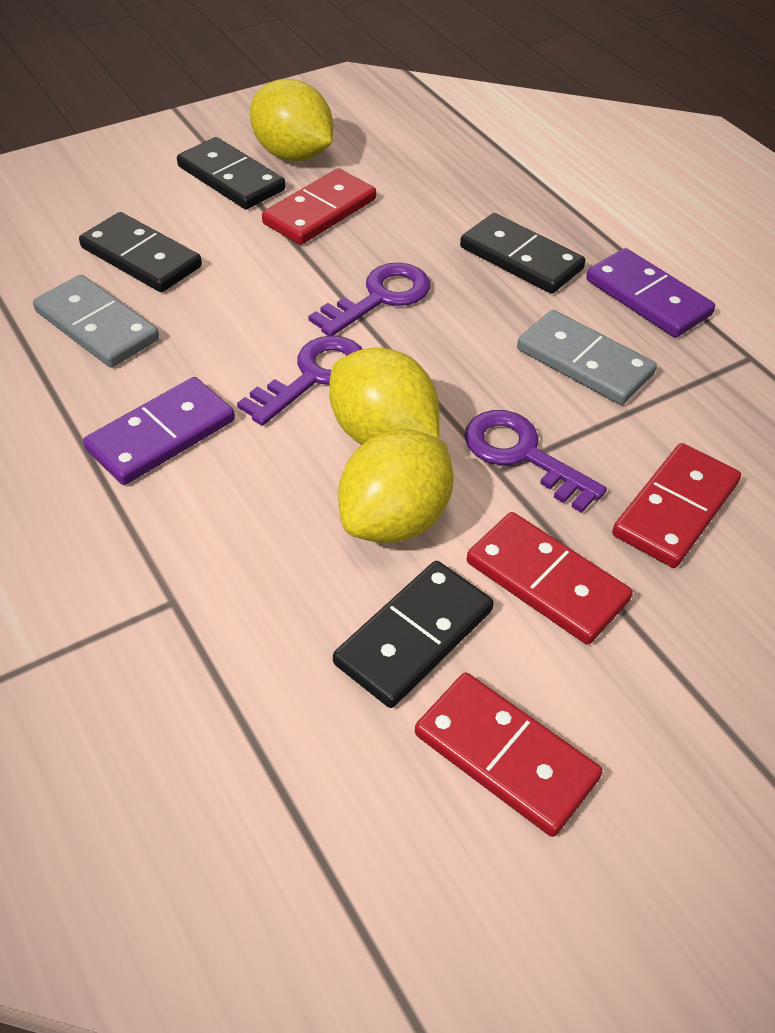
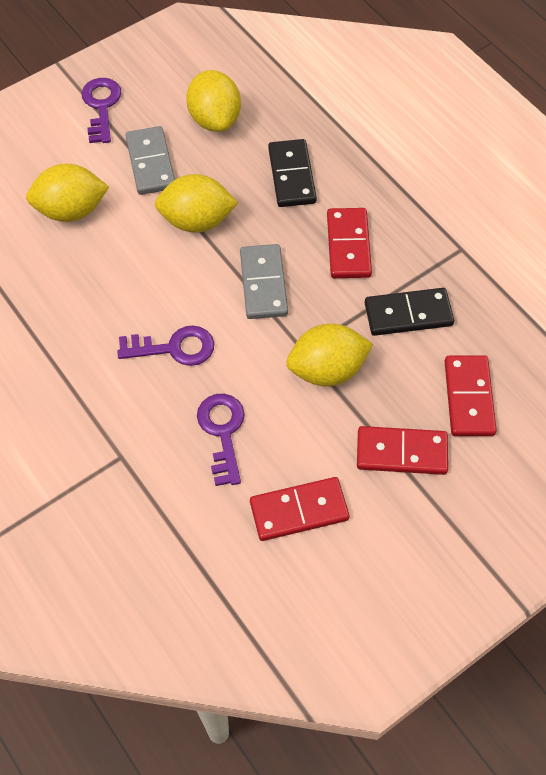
black domino: 4 -> 2
purple domino: 2 -> 0
yellow lemon: 3 -> 4

